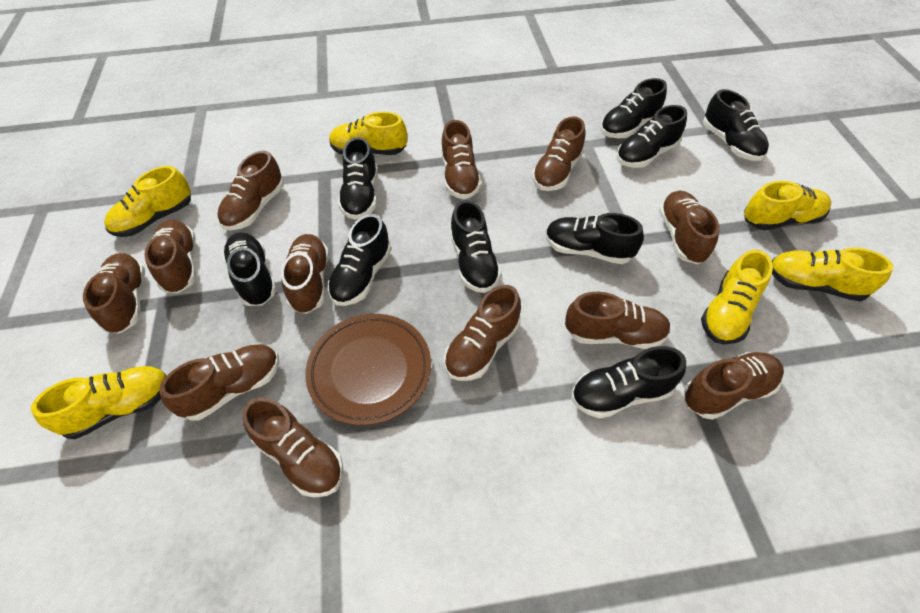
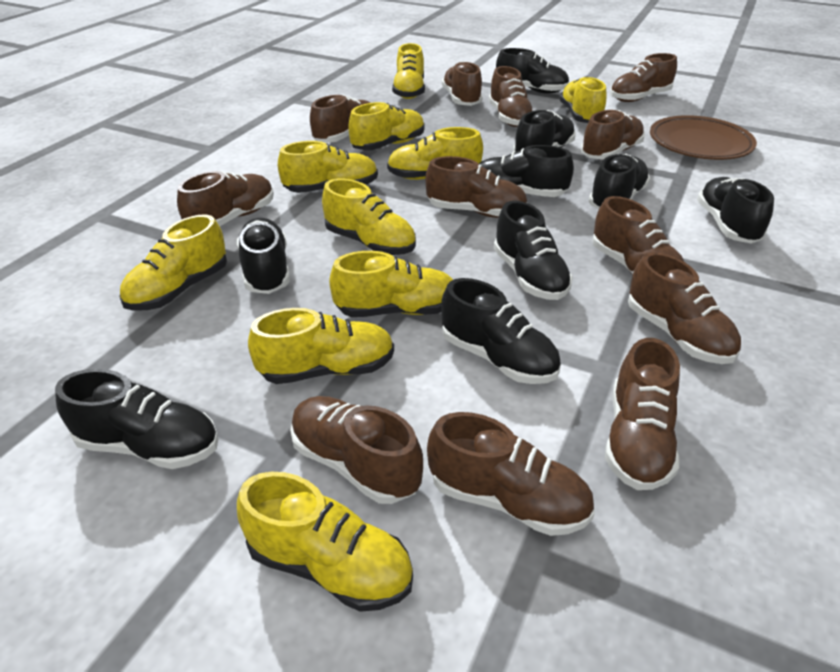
yellow shoe: 6 -> 10

